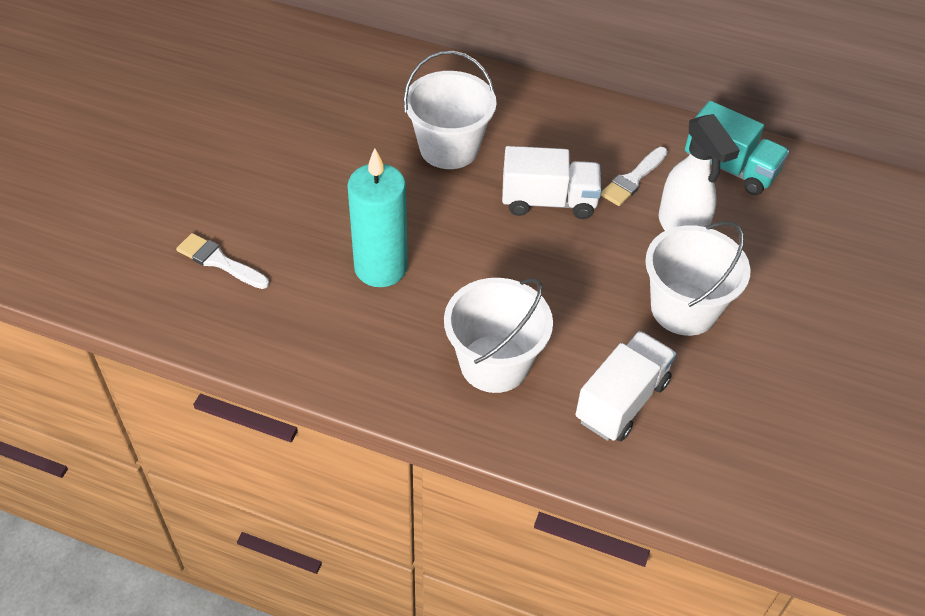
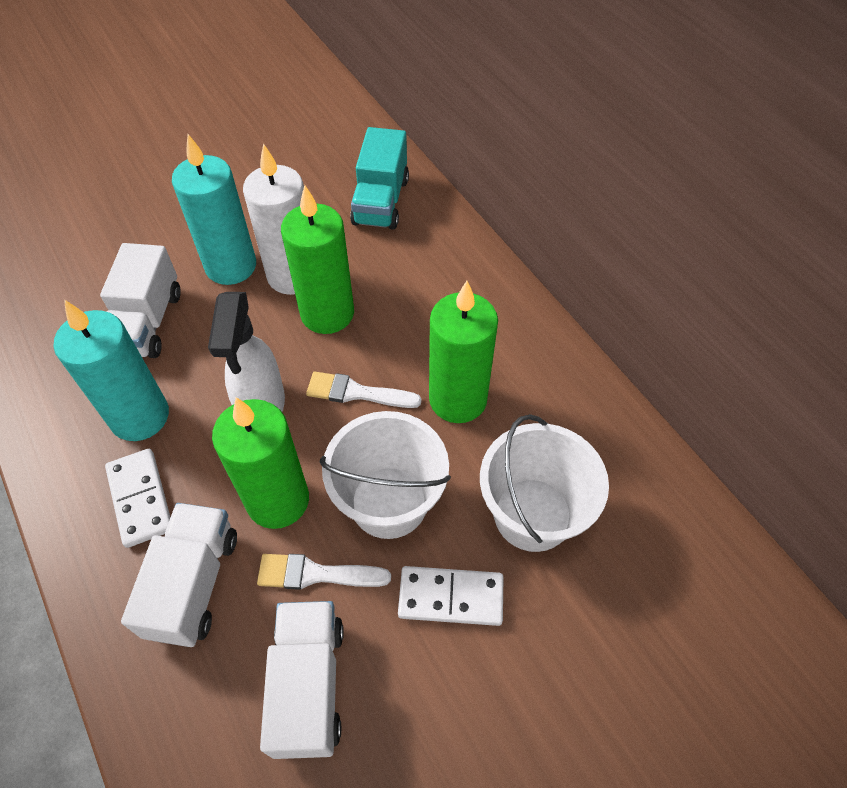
green candle: 0 -> 3
turquoise candle: 1 -> 2
white bucket: 3 -> 2
white candle: 0 -> 1
white domino: 0 -> 2
white truck: 2 -> 3

